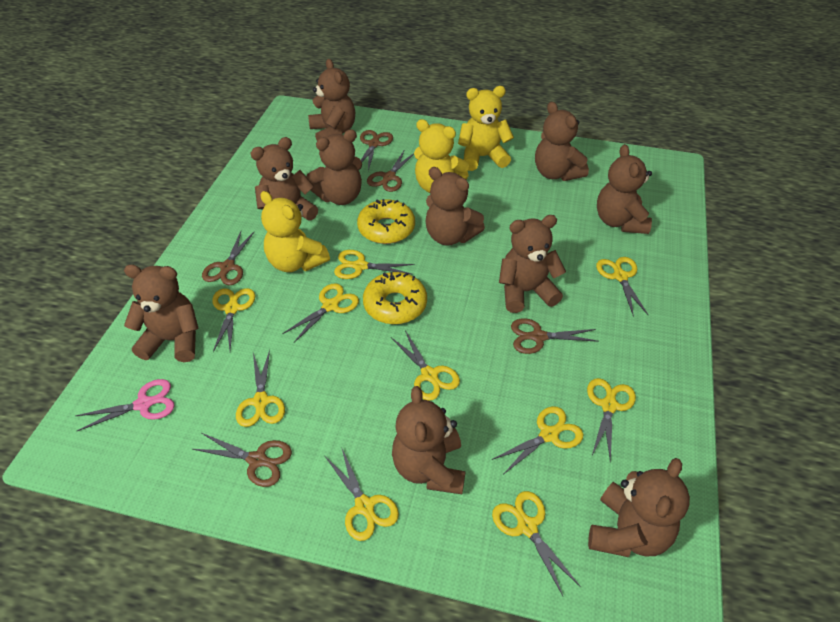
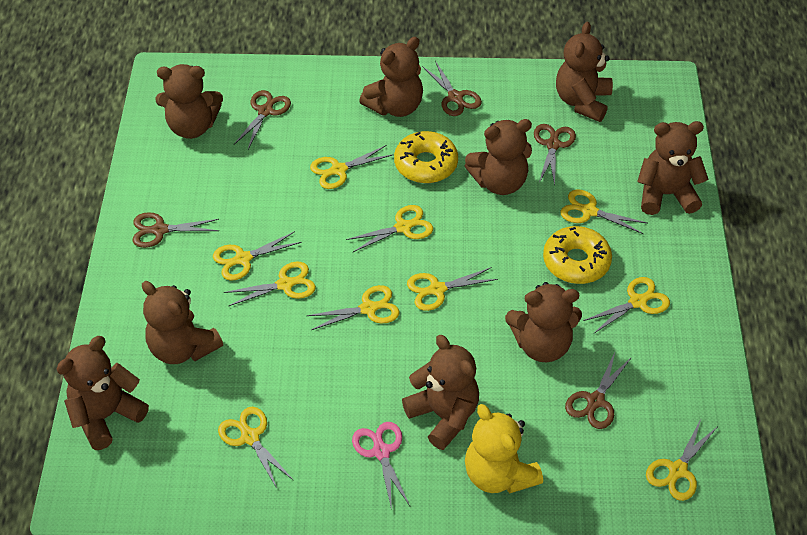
brown teddy bear: 10 -> 9
yellow teddy bear: 3 -> 1

